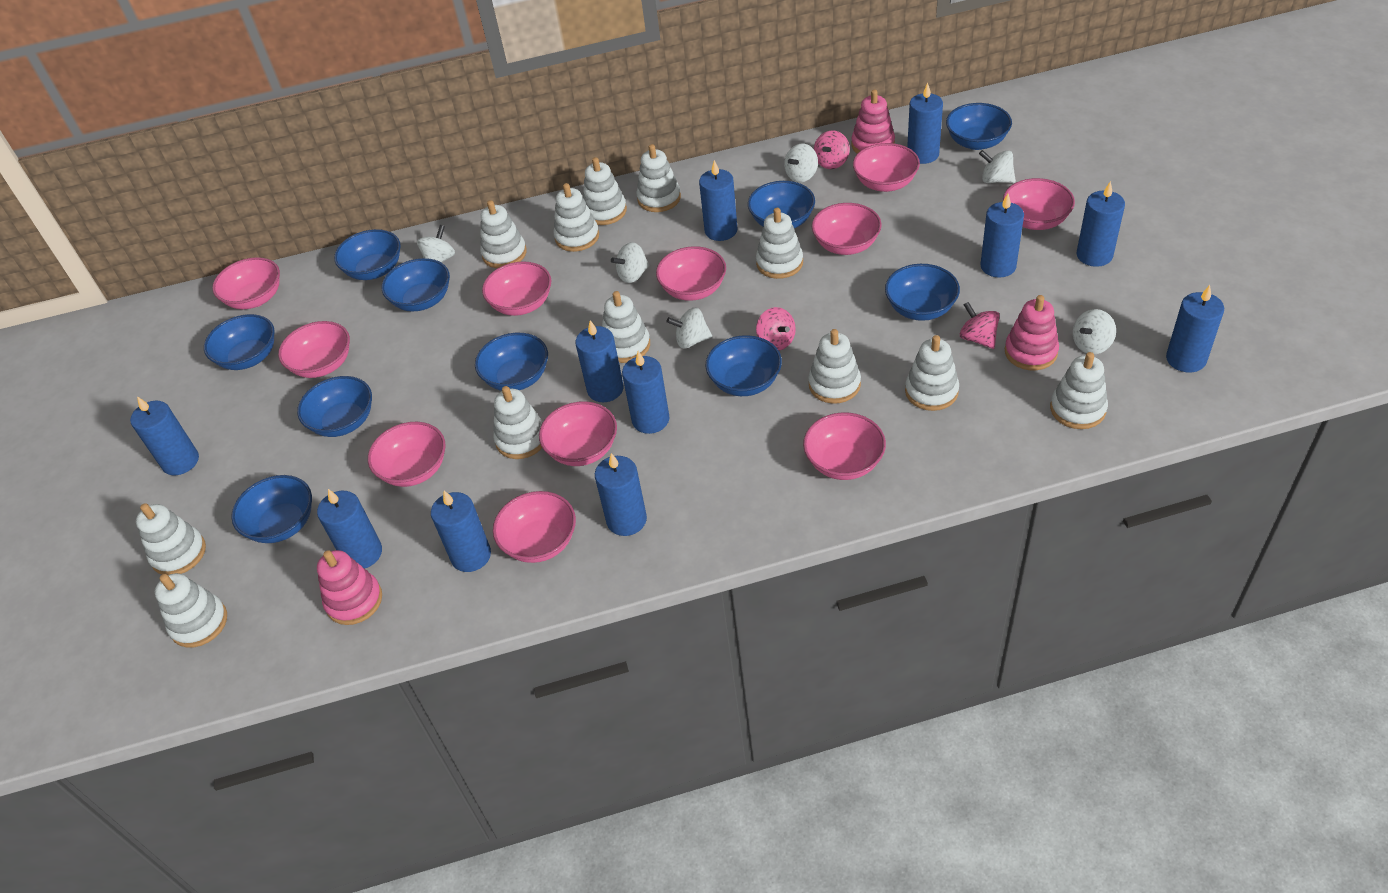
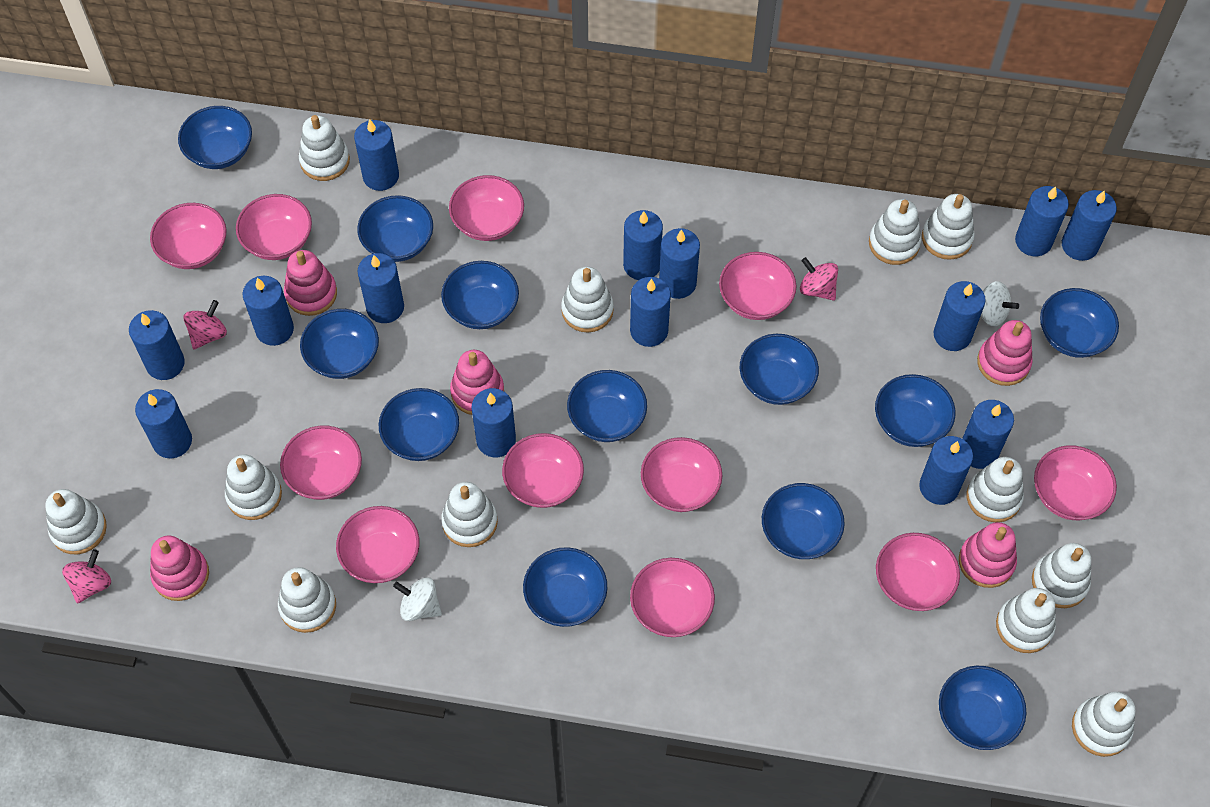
blue bowl: 10 -> 12
blue candle: 11 -> 14
pink stacking toy: 3 -> 5
white spinning top: 6 -> 2

